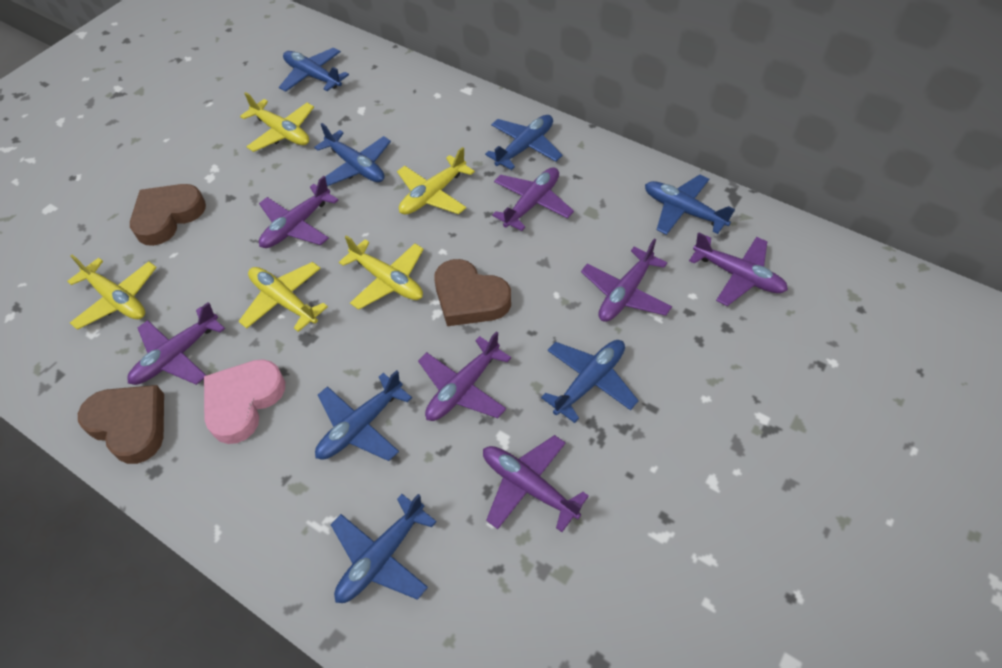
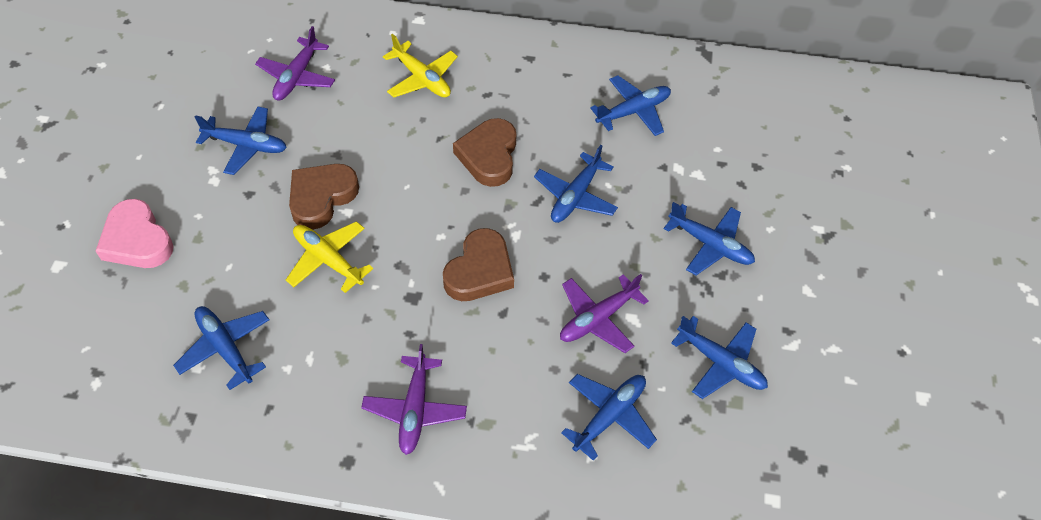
purple plane: 7 -> 3
yellow plane: 5 -> 2

